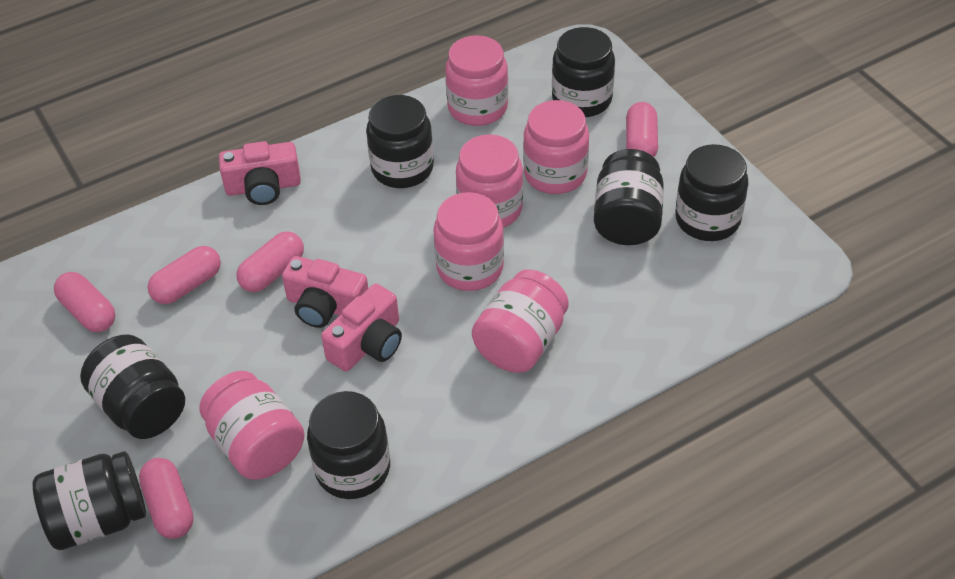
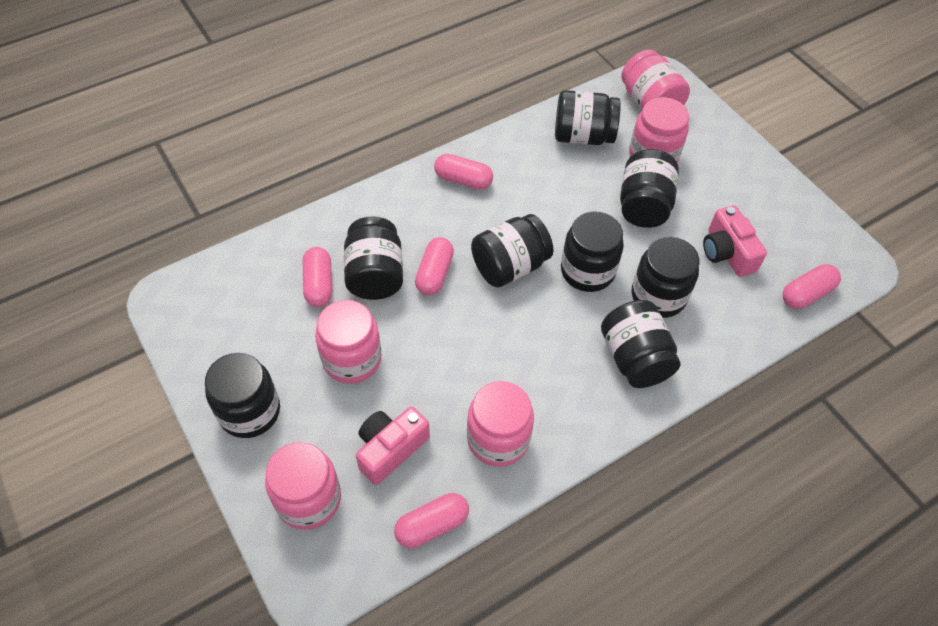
black jar: 7 -> 8
pink camera: 3 -> 2
pink jar: 6 -> 5

